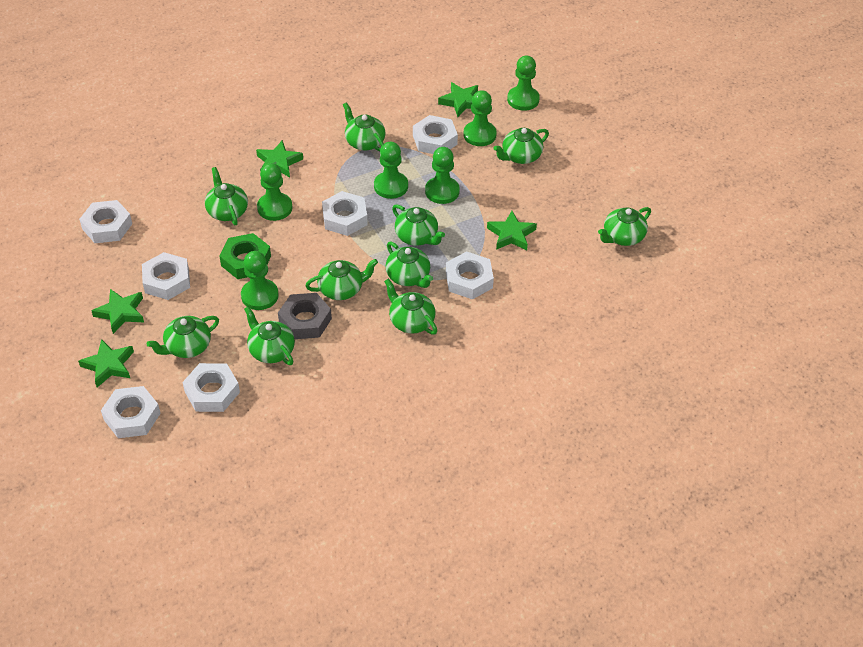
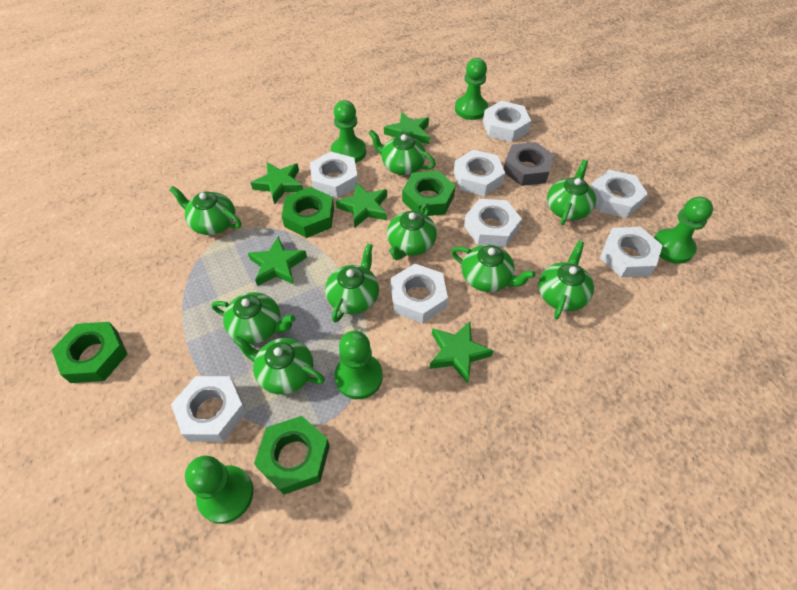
green nut: 1 -> 4
green pawn: 6 -> 5
green teapot: 10 -> 9
white nut: 7 -> 8

